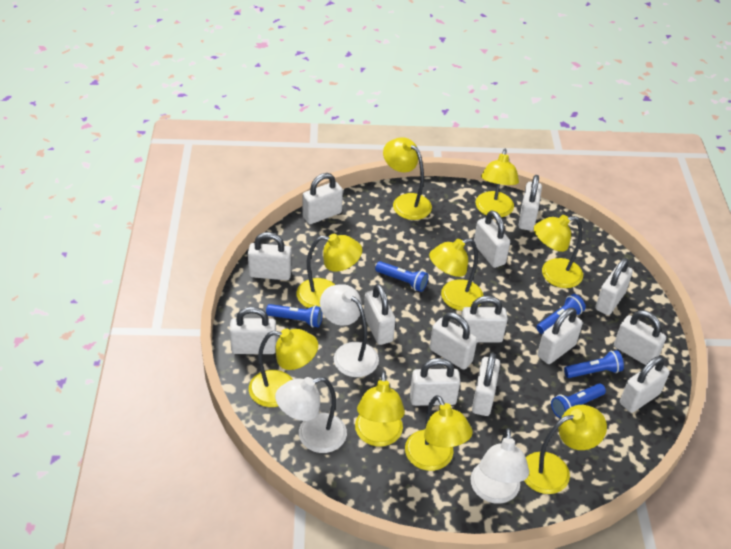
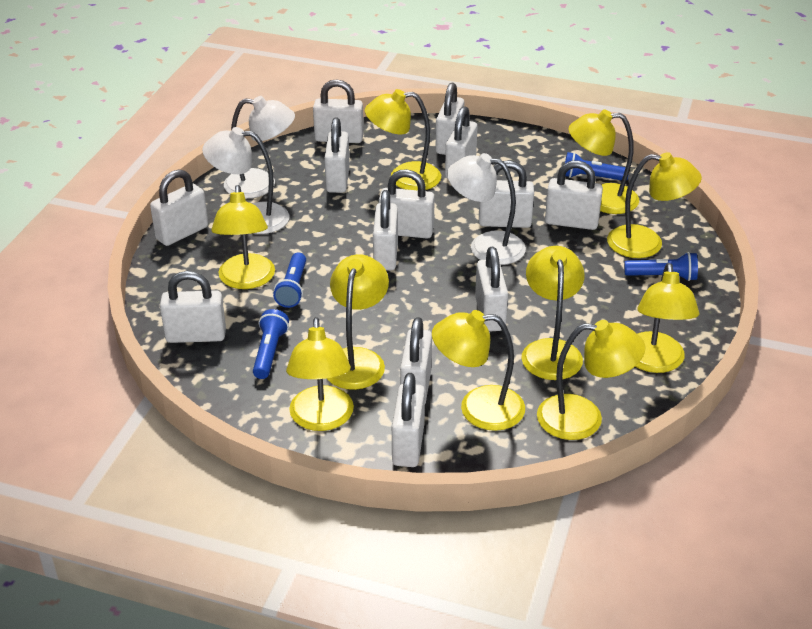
blue flashlight: 5 -> 4
white padlock: 14 -> 13
yellow lamp: 9 -> 10

